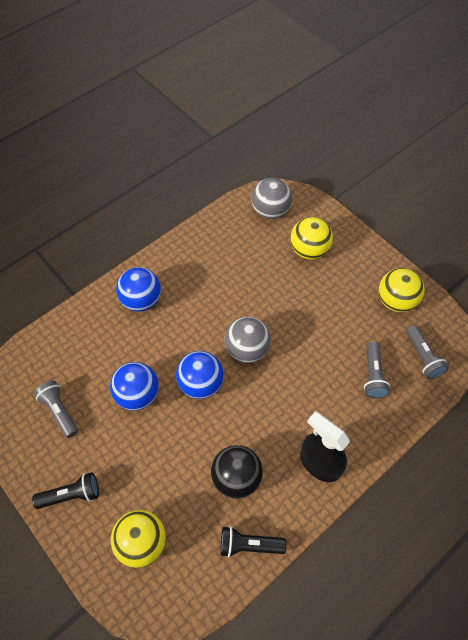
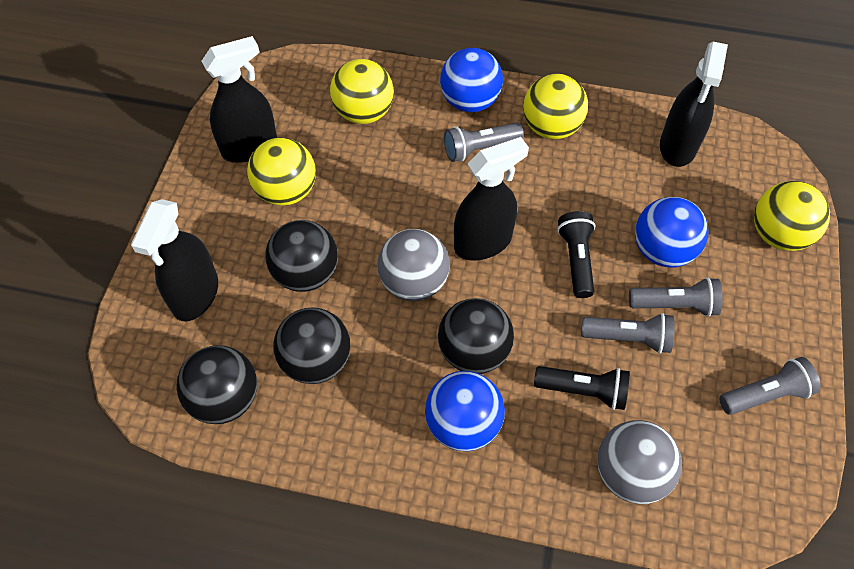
black ball: 1 -> 4
black spray bottle: 1 -> 4
grey flashlight: 3 -> 4
yellow ball: 3 -> 4

